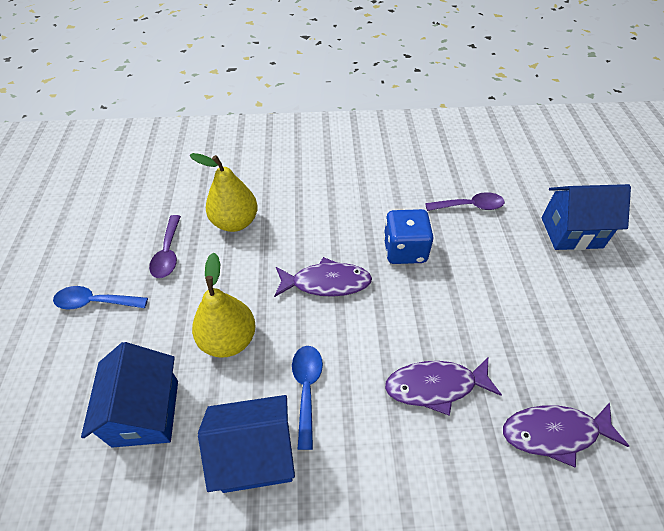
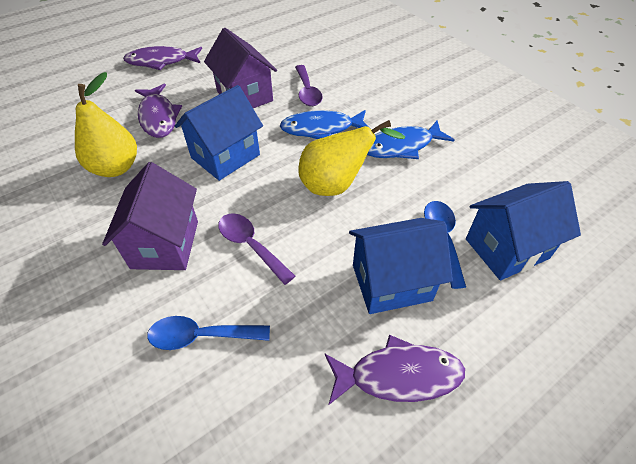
blue dice: 1 -> 0
blue fish: 0 -> 2
purple house: 0 -> 2

